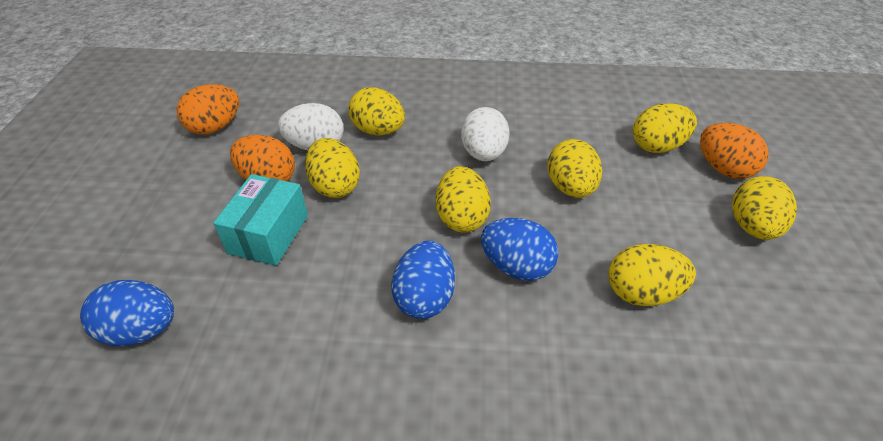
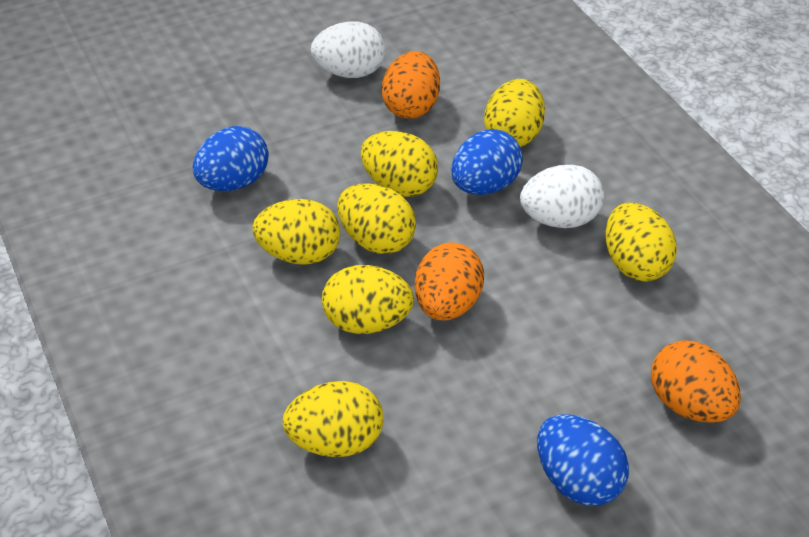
turquoise box: 1 -> 0

